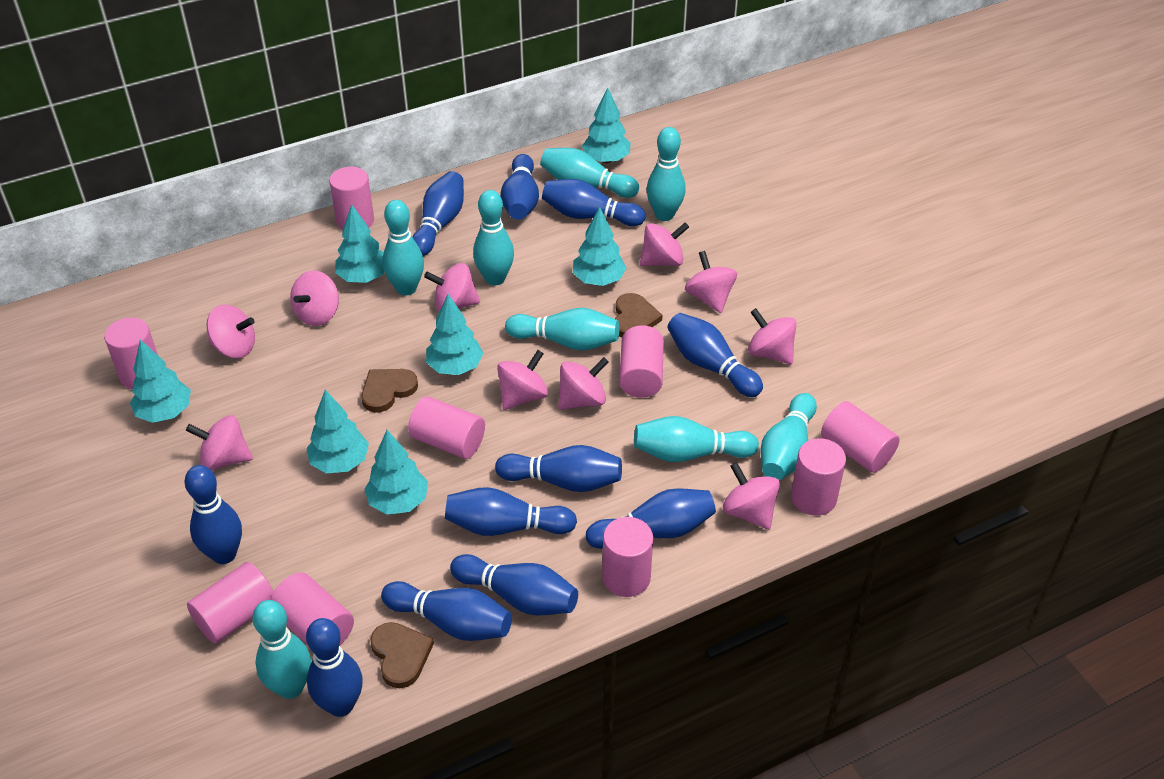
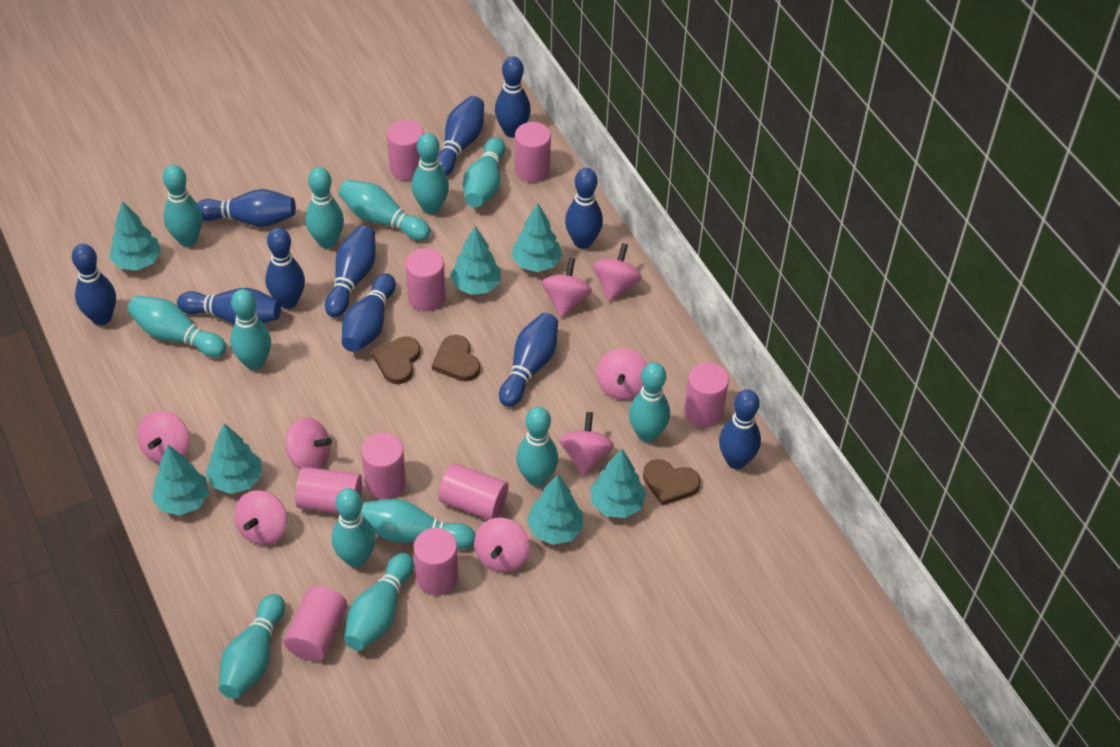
pink spinning top: 10 -> 8
turquoise bowling pin: 8 -> 13

